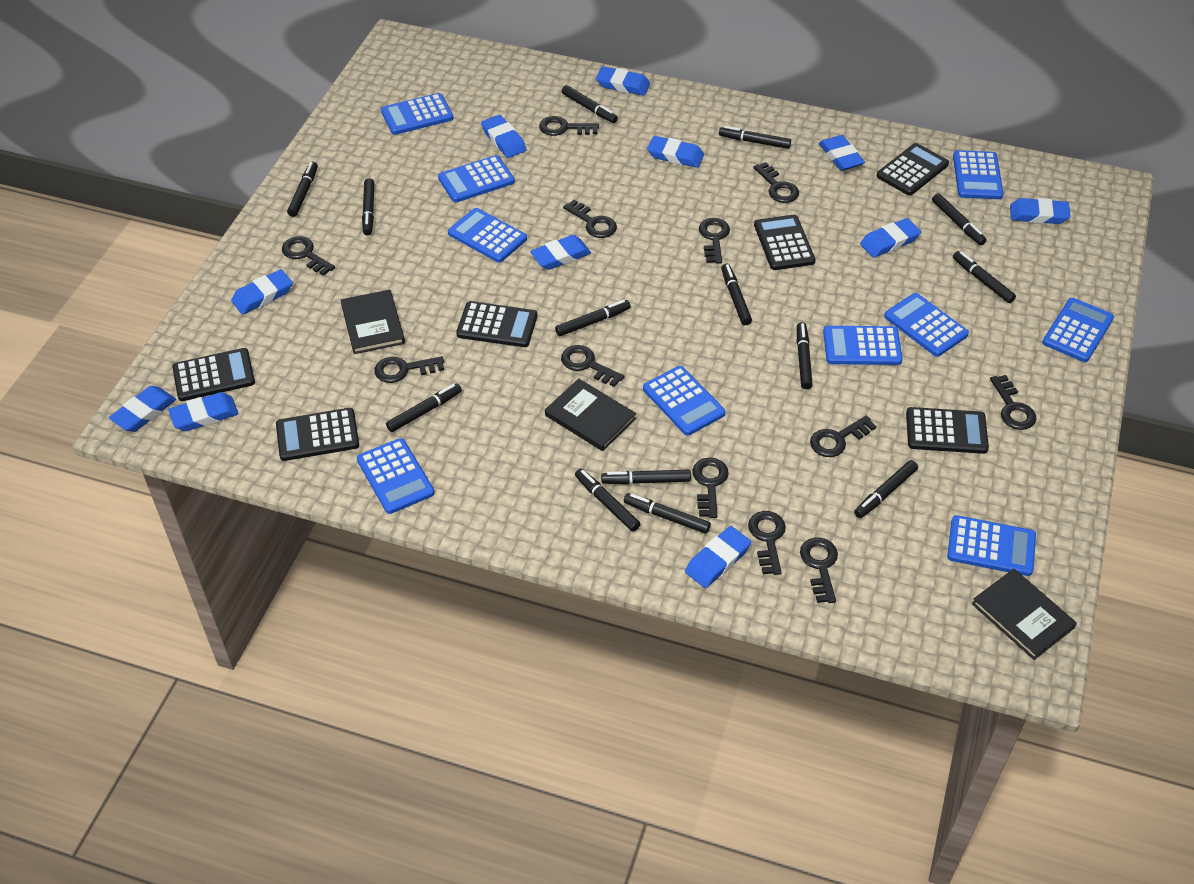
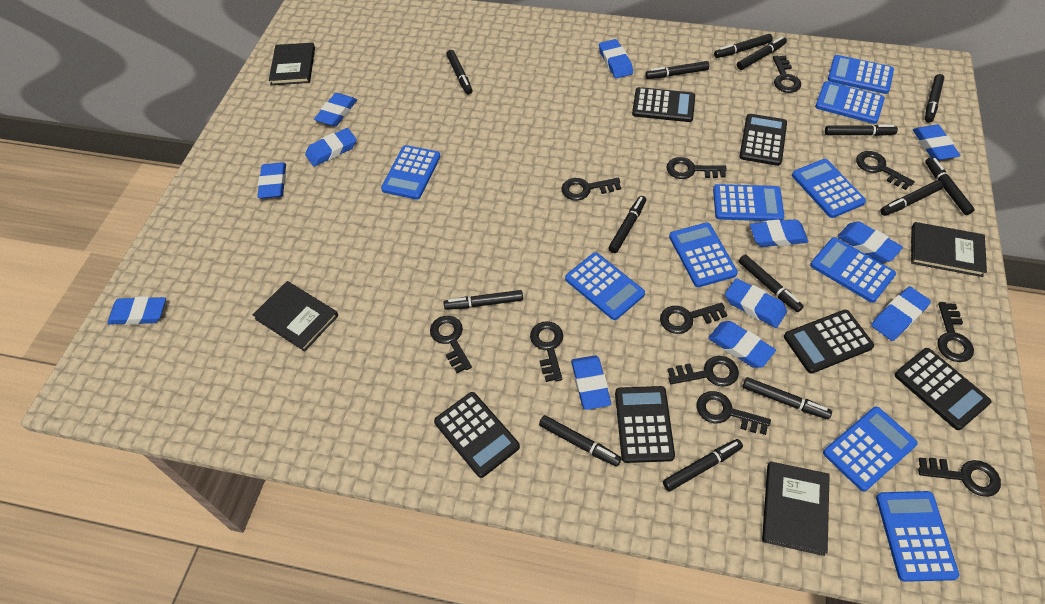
black book: 3 -> 4
black key: 12 -> 11
blue eraser: 11 -> 12

